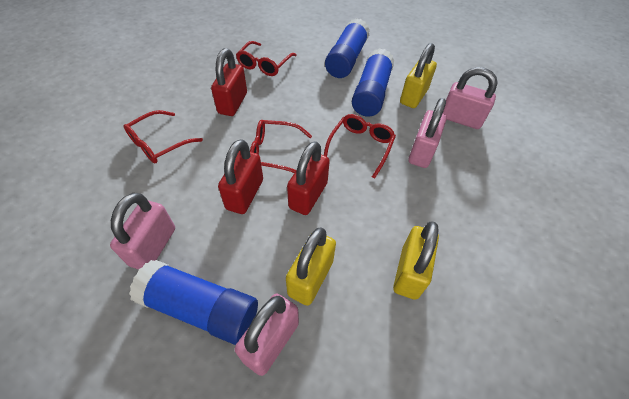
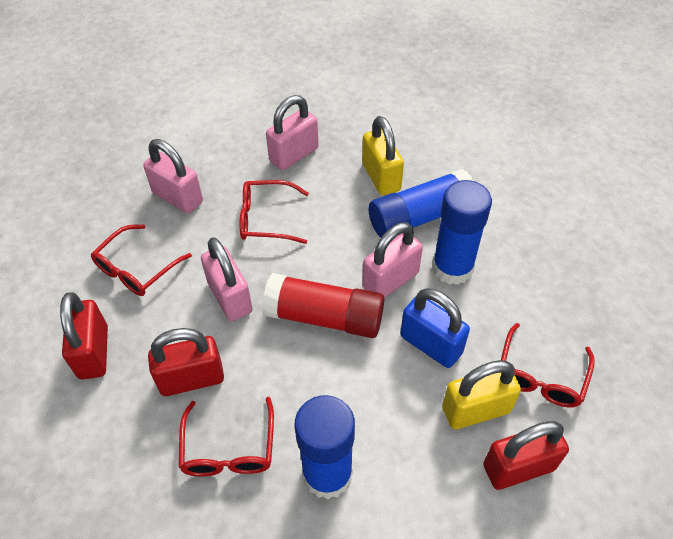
blue padlock: 0 -> 1
red glue stick: 0 -> 1
yellow padlock: 3 -> 2

